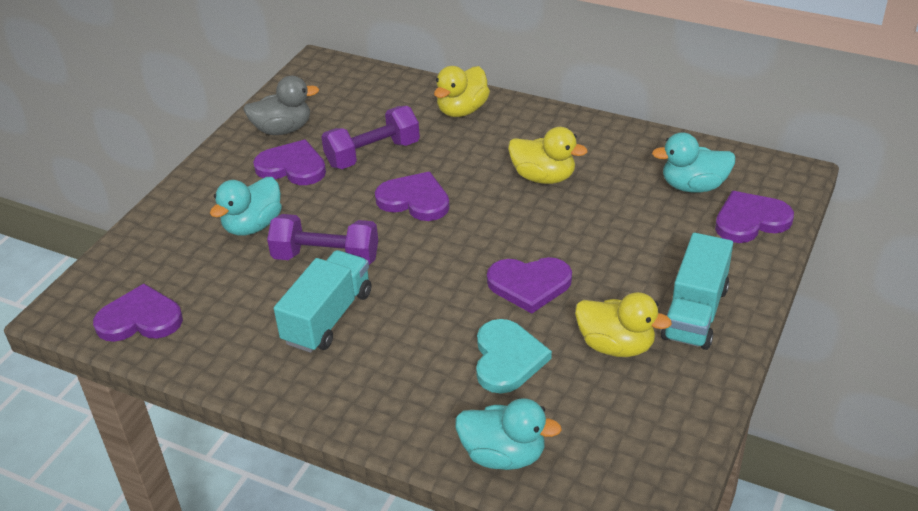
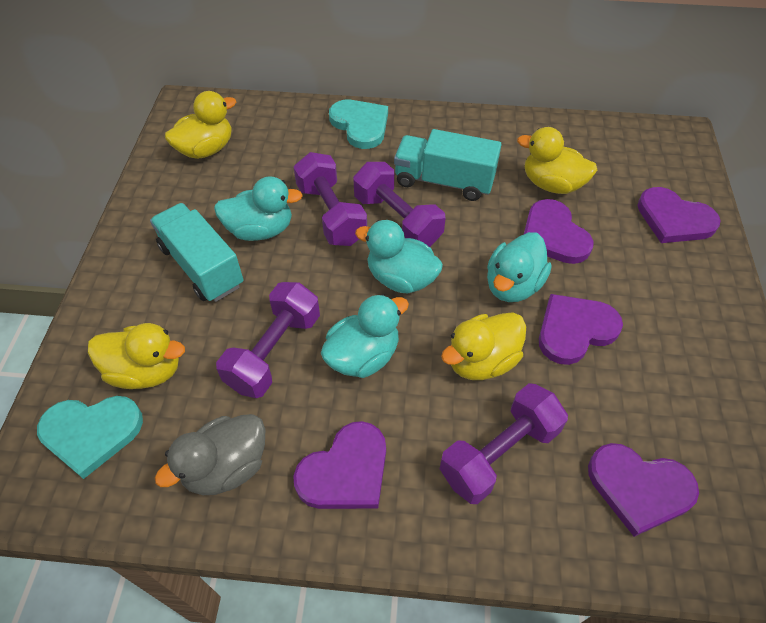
purple dumbbell: 2 -> 4
turquoise duck: 3 -> 4
turquoise heart: 1 -> 2
yellow duck: 3 -> 4

